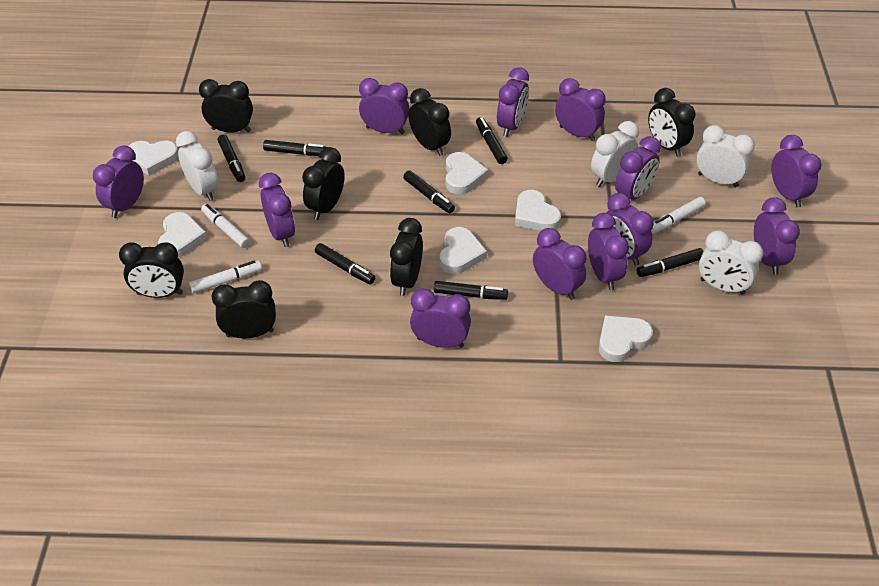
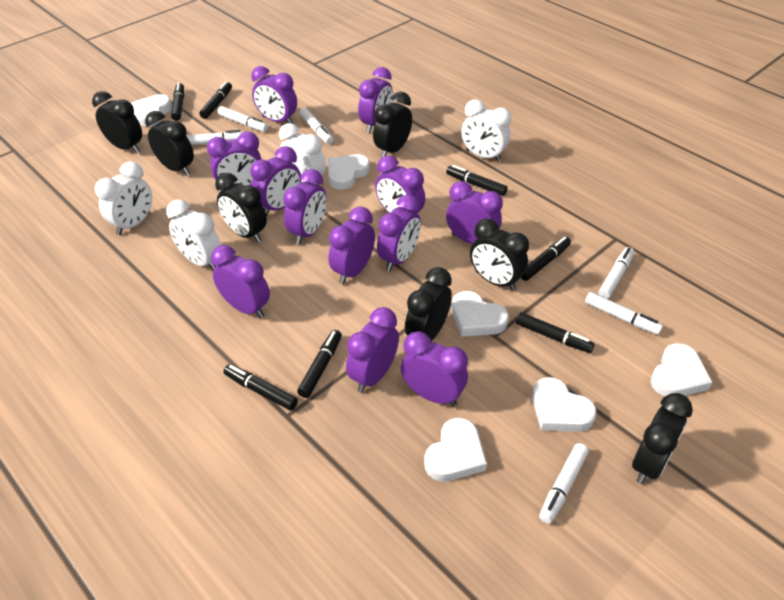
white marker: 3 -> 6

